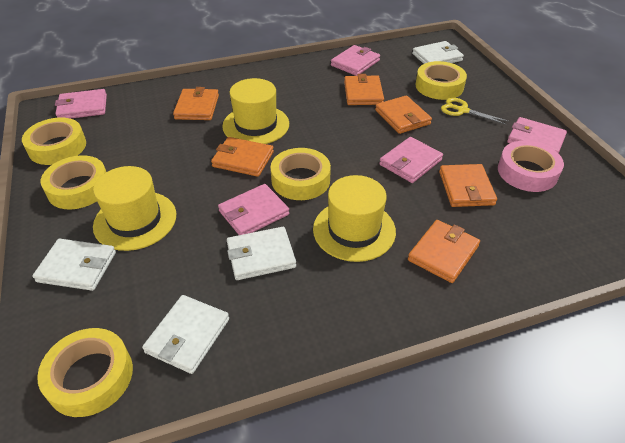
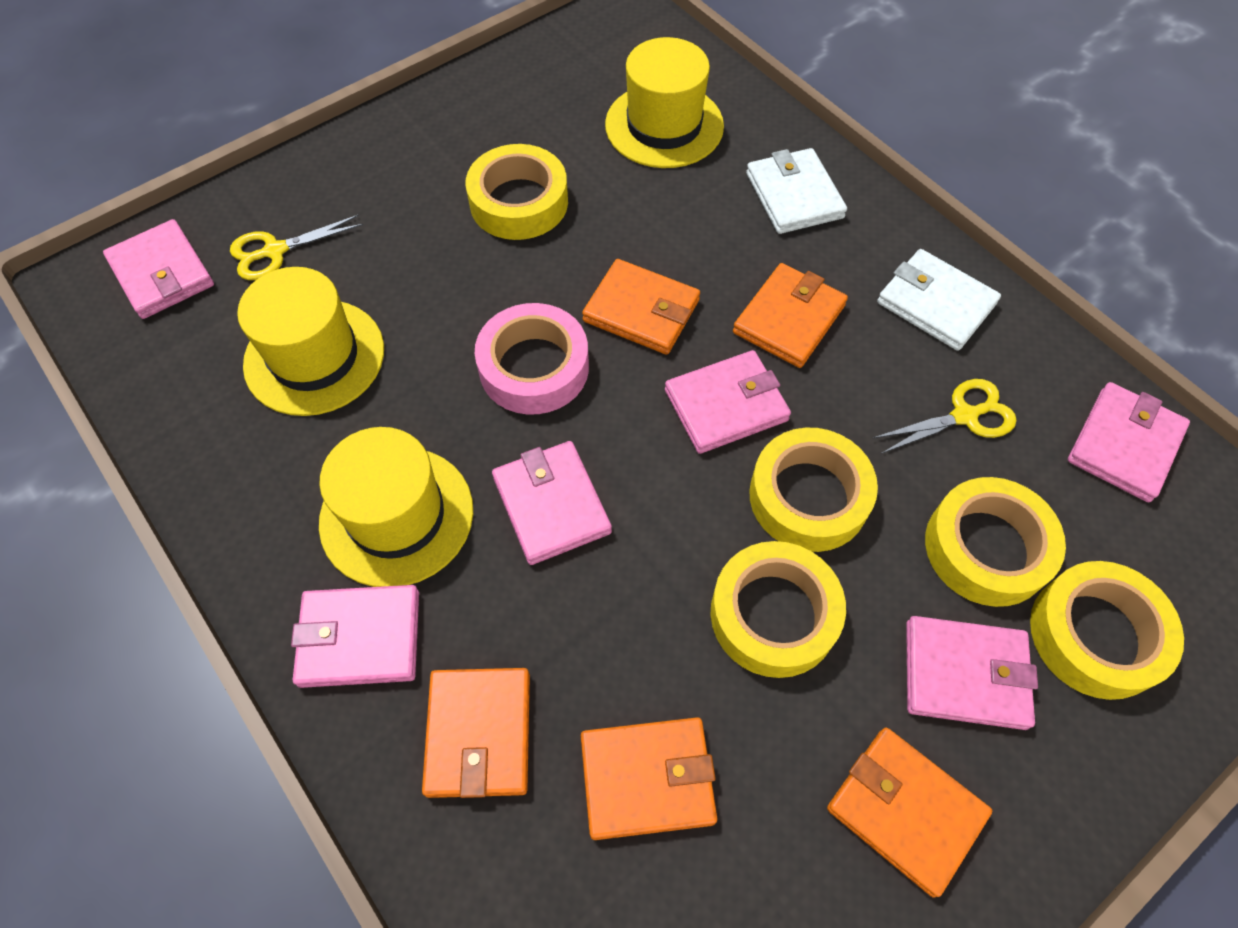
orange wallet: 6 -> 5
pink wallet: 5 -> 6
white wallet: 4 -> 2
yellow scissors: 1 -> 2

